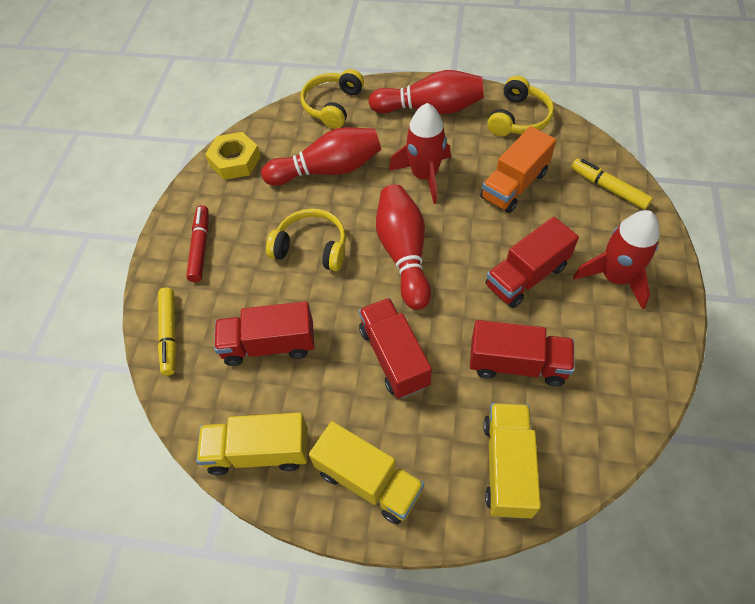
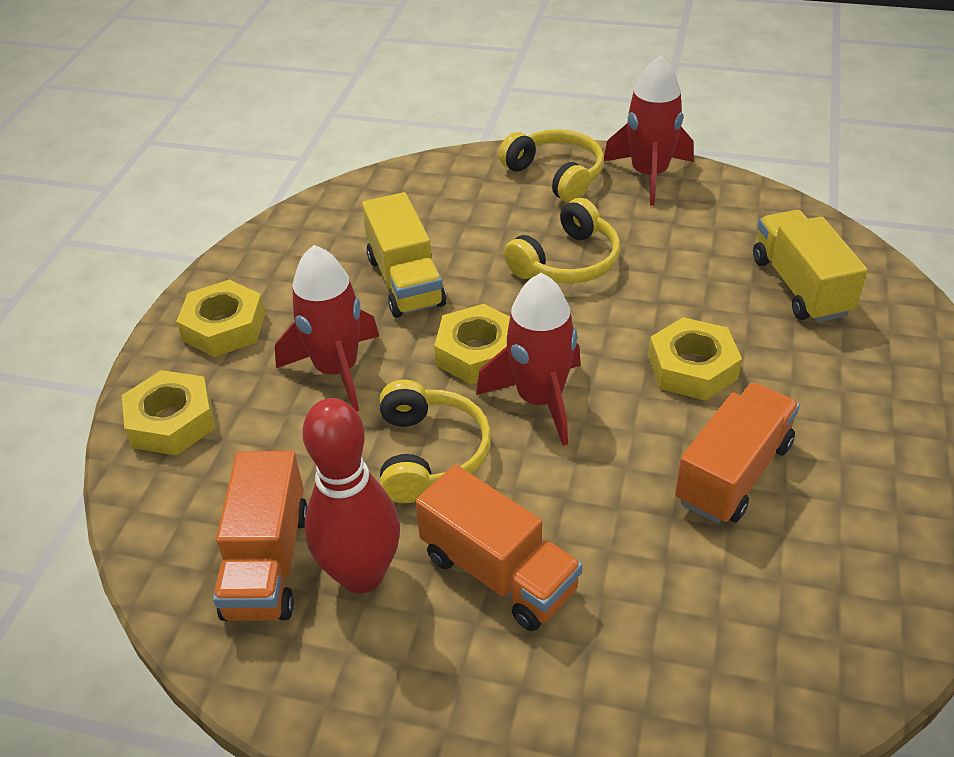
orange truck: 1 -> 3
red bowling pin: 3 -> 1
red marker: 1 -> 0
red rocket: 2 -> 3
red truck: 4 -> 0
yellow marker: 2 -> 0
yellow nut: 1 -> 4
yellow truck: 3 -> 2

